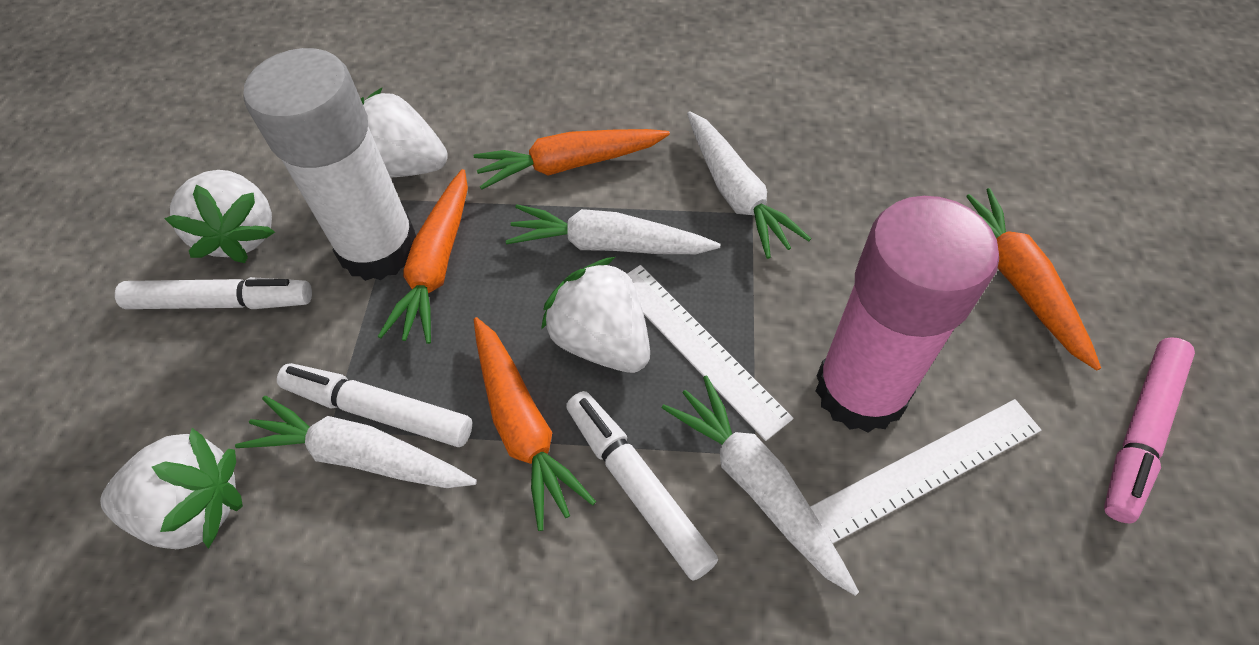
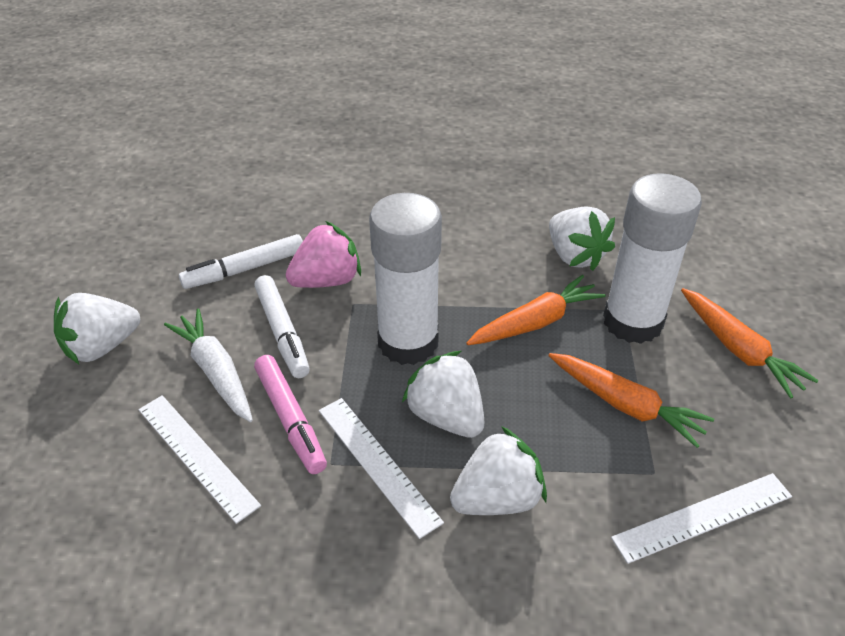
orange carrot: 4 -> 3
pink glue stick: 1 -> 0
pink strawberry: 0 -> 1
white carrot: 4 -> 1
white glue stick: 1 -> 2
white marker: 3 -> 2
white ruler: 2 -> 3

